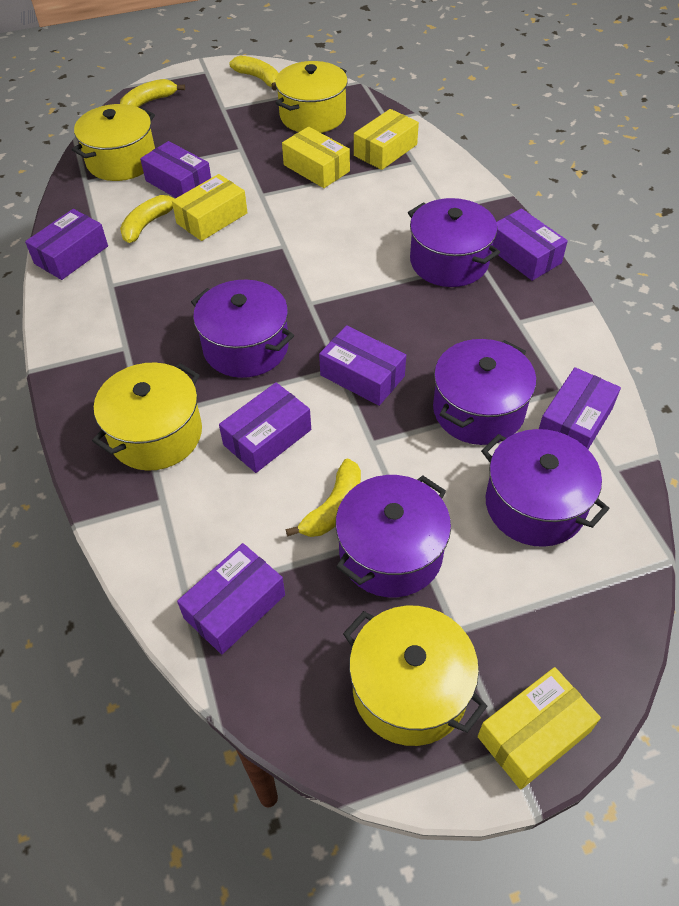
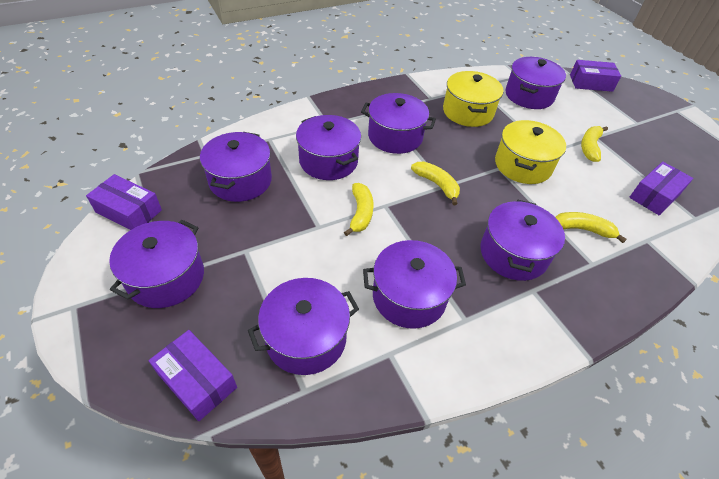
purple box: 7 -> 4
purple pot: 5 -> 8
yellow box: 4 -> 0
yellow pot: 4 -> 2

